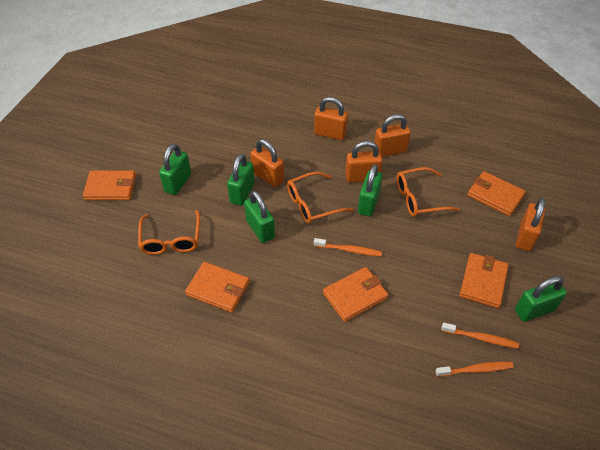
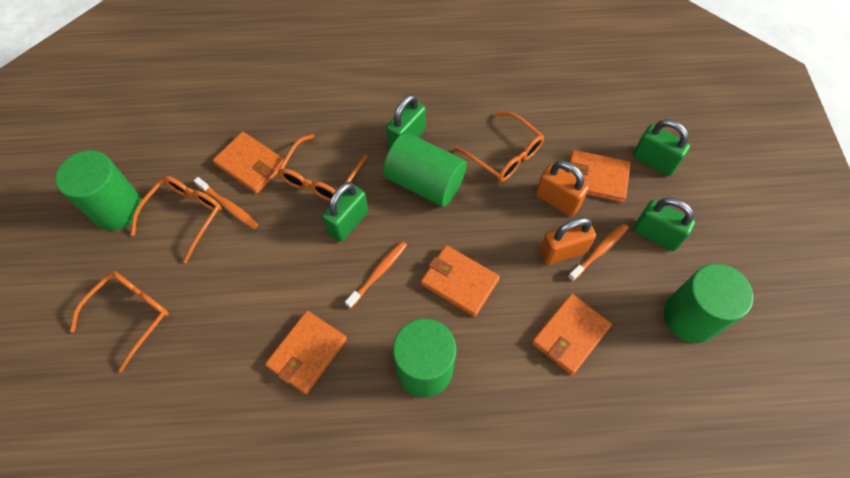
green cylinder: 0 -> 4
green padlock: 5 -> 4
orange glasses: 3 -> 4
orange padlock: 5 -> 2

